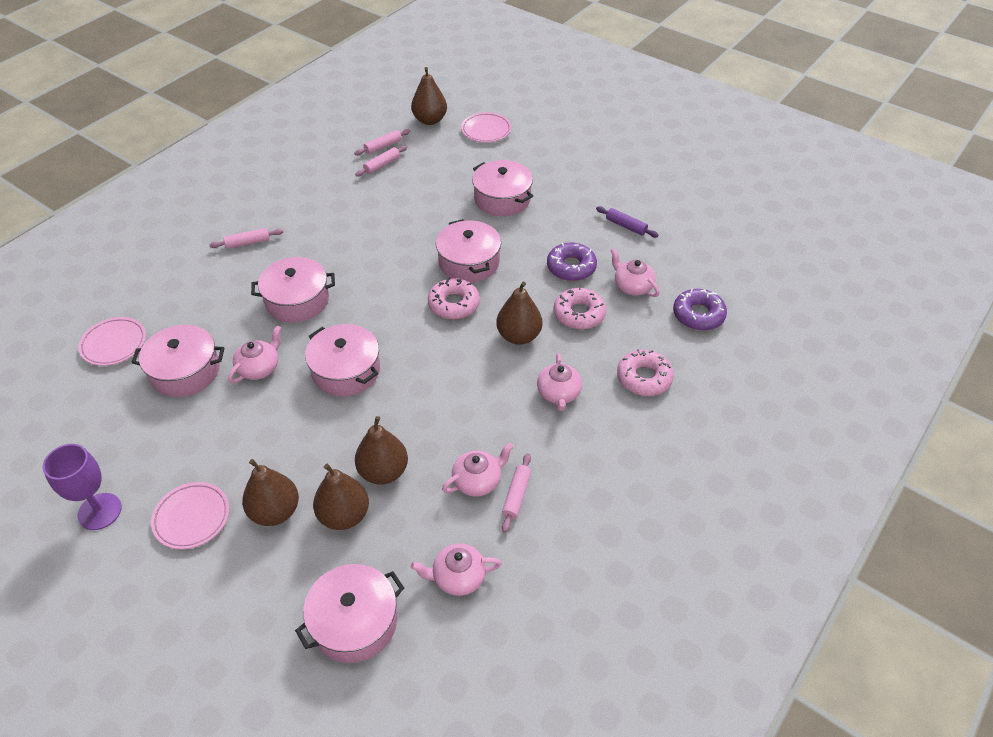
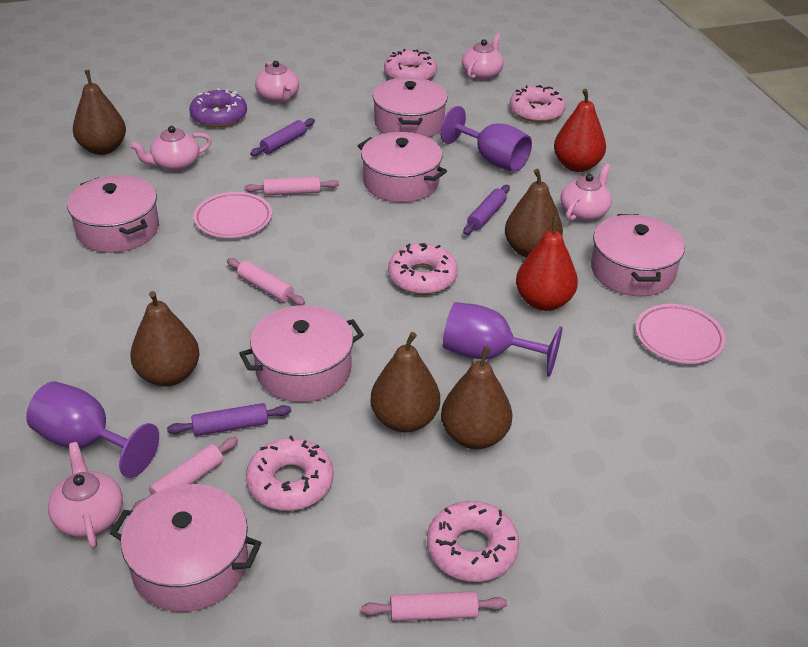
pink donut: 3 -> 5
pink plate: 3 -> 2
purple donut: 2 -> 1
purple goblet: 1 -> 3
purple rolling pin: 1 -> 3
red pear: 0 -> 2

